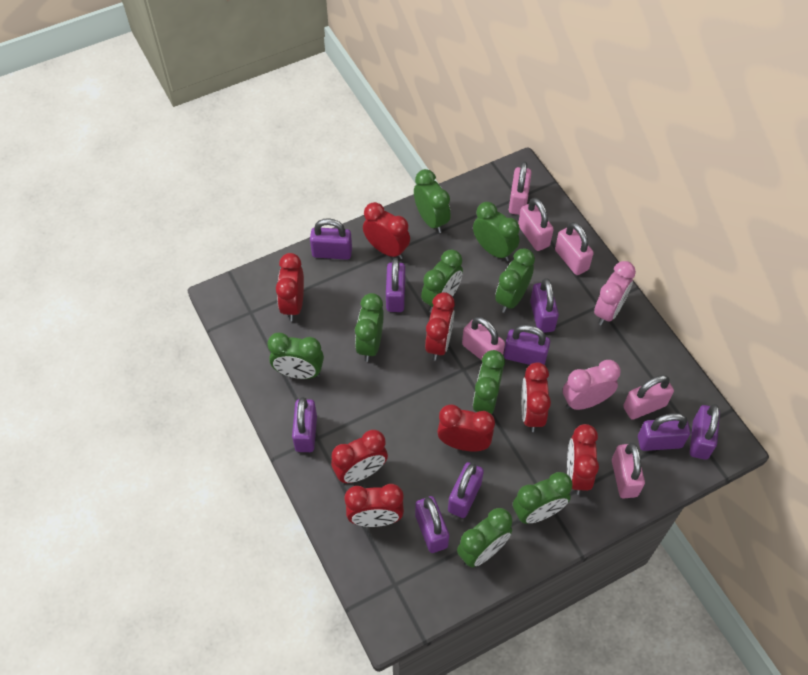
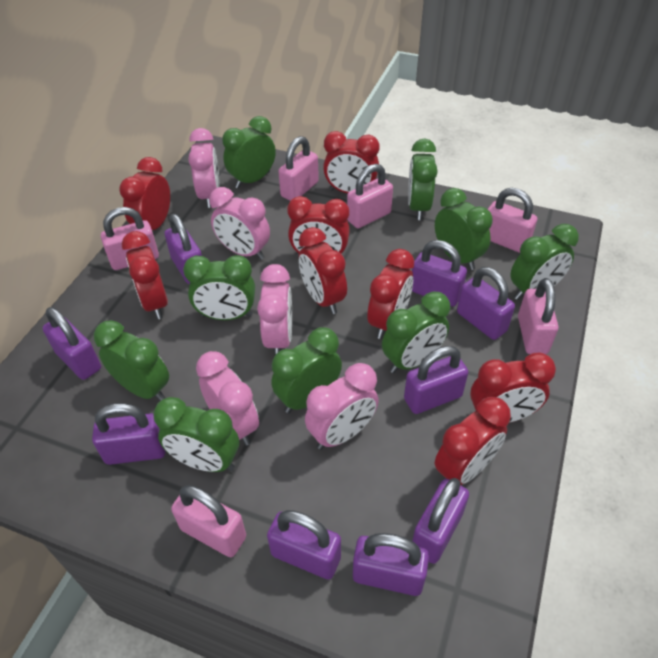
pink clock: 2 -> 5

